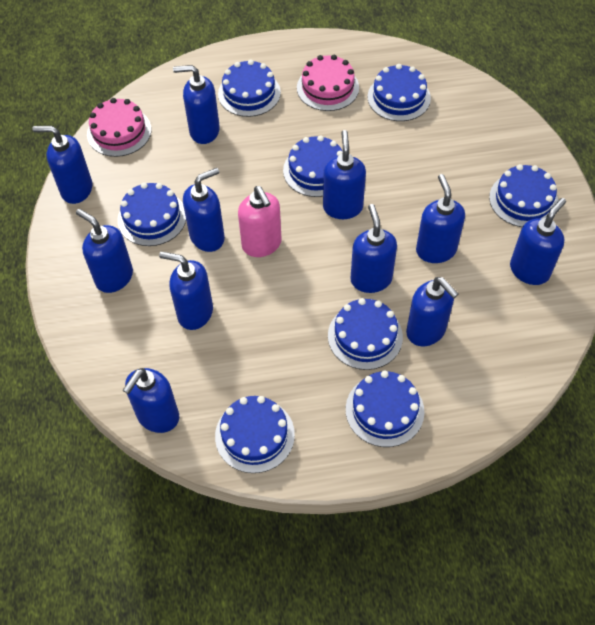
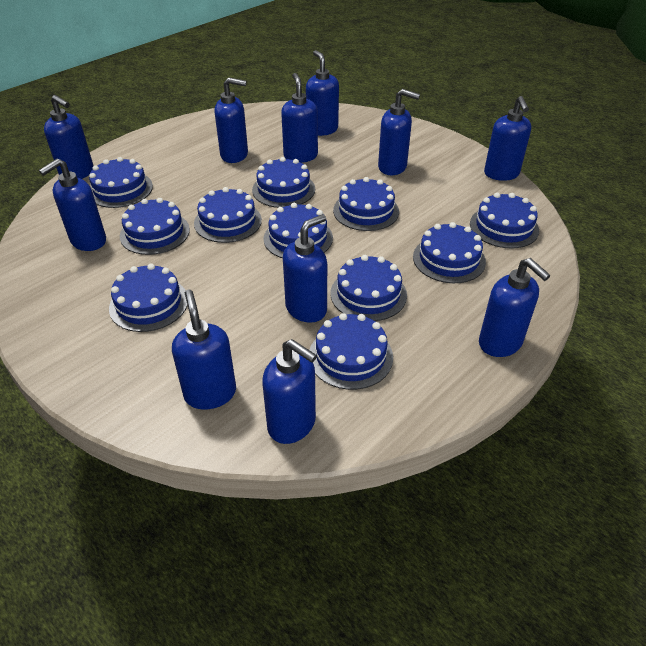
blue cake: 8 -> 11
pink cake: 2 -> 0
pink soap dispenser: 1 -> 0

